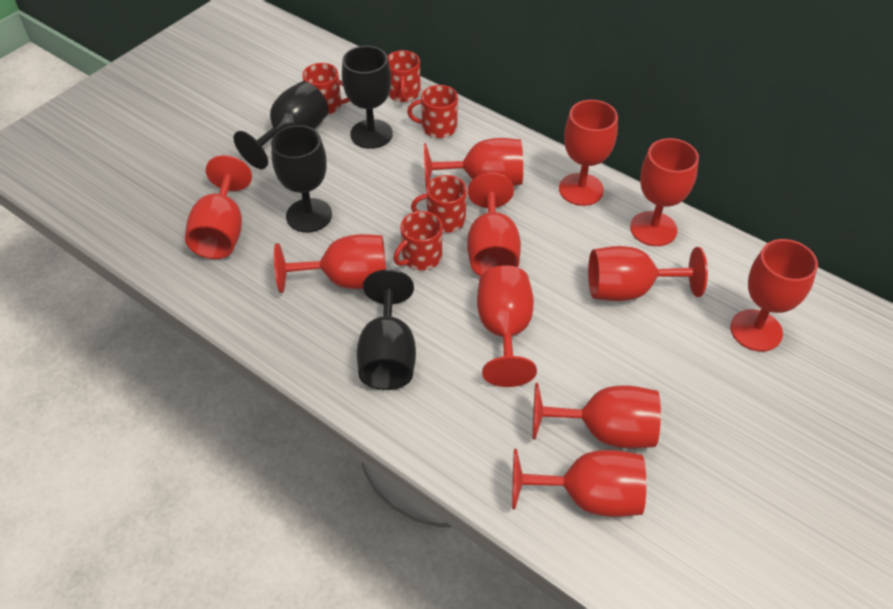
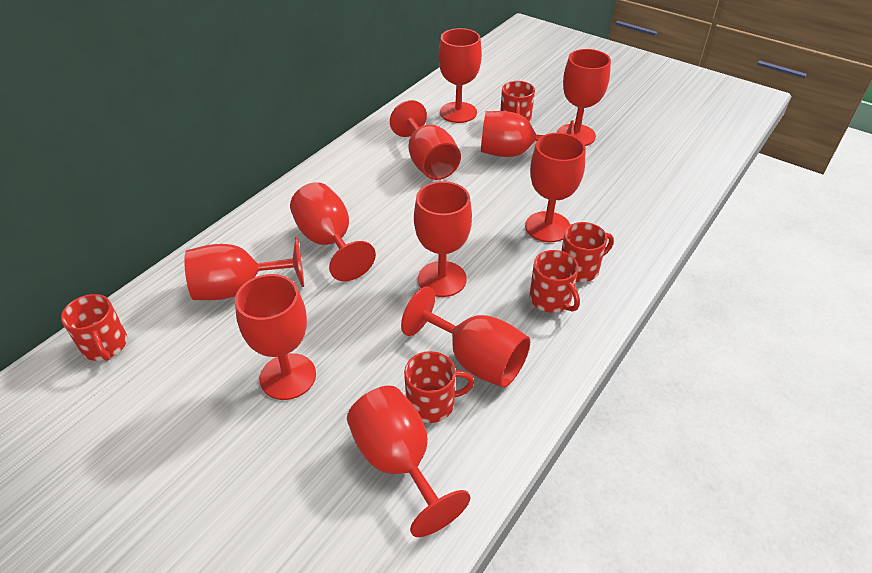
black goblet: 4 -> 0

